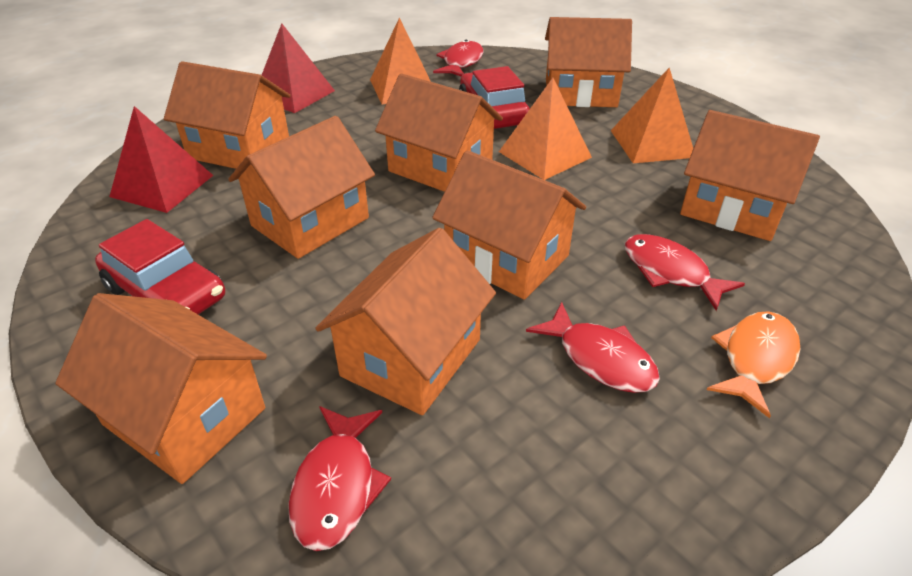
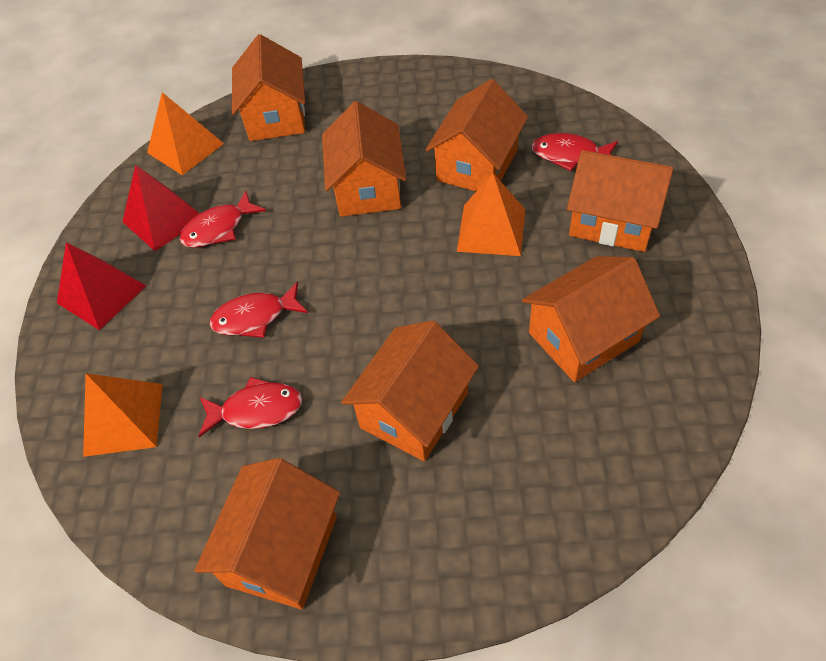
orange fish: 1 -> 0
orange house: 8 -> 7
red car: 2 -> 0

